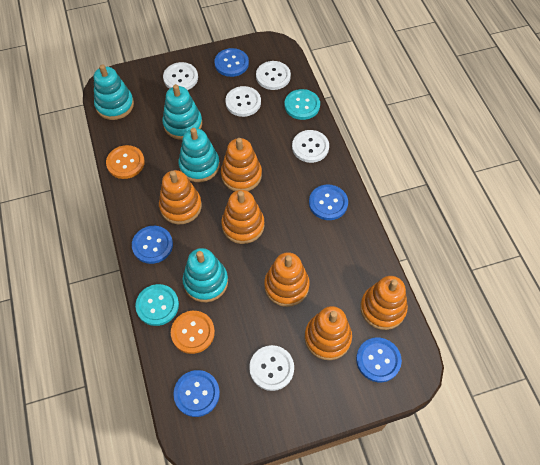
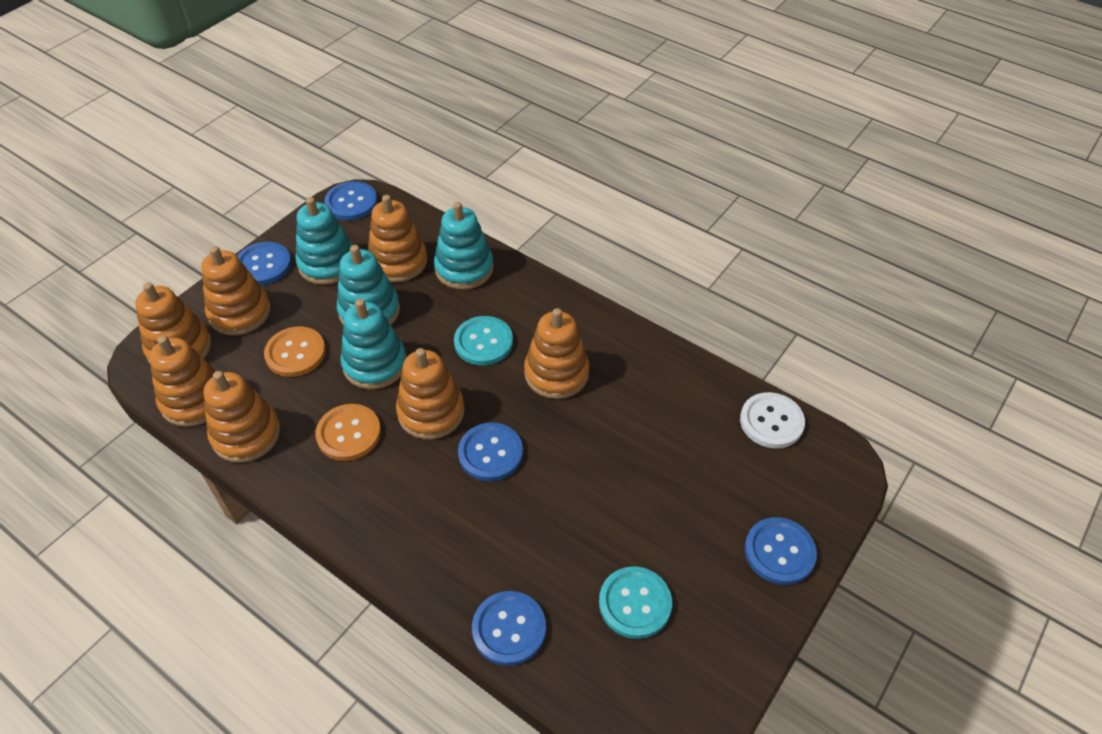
orange stacking toy: 6 -> 7
white button: 5 -> 1

